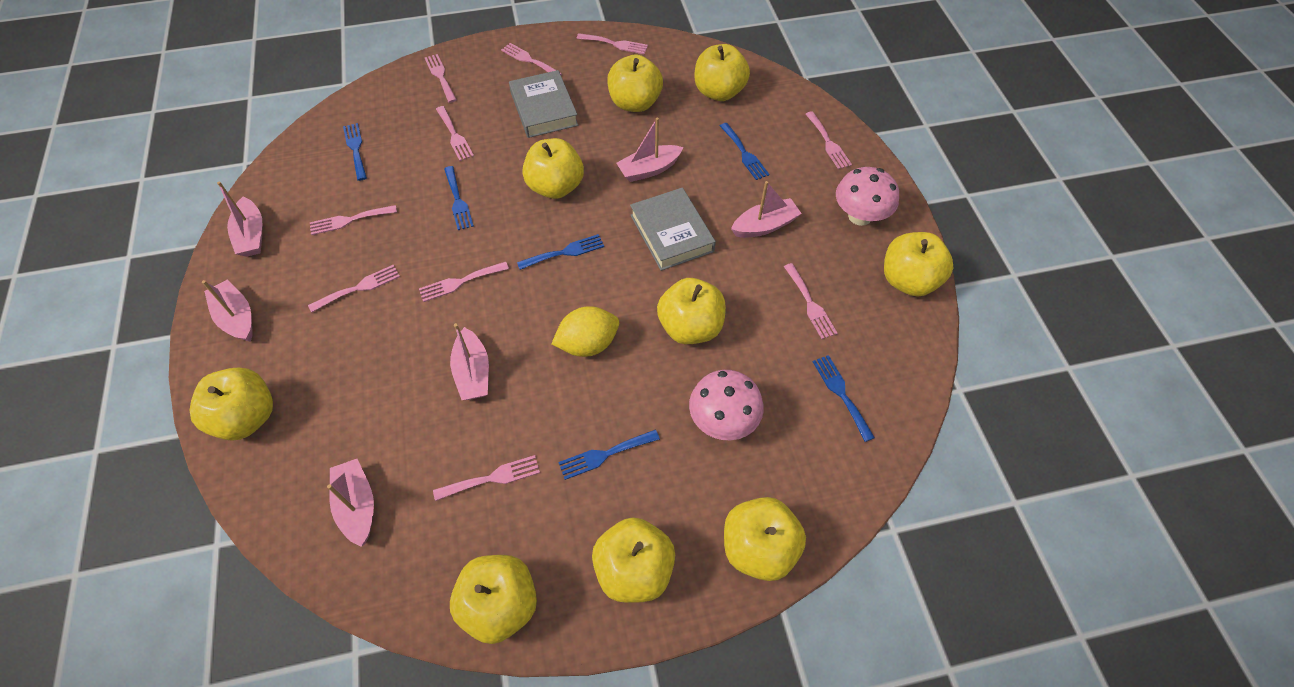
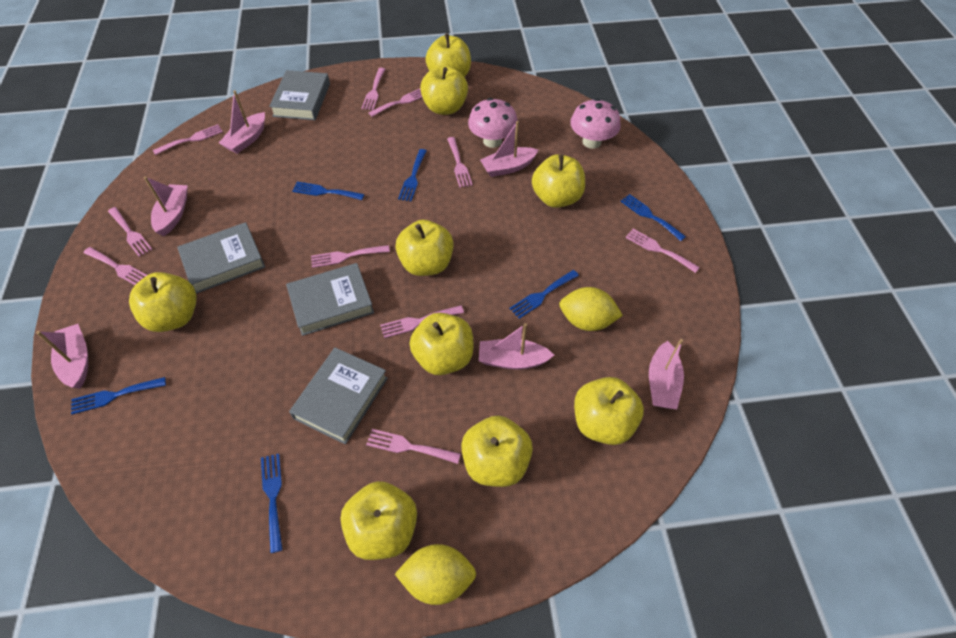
grey book: 2 -> 4
yellow lemon: 1 -> 2

